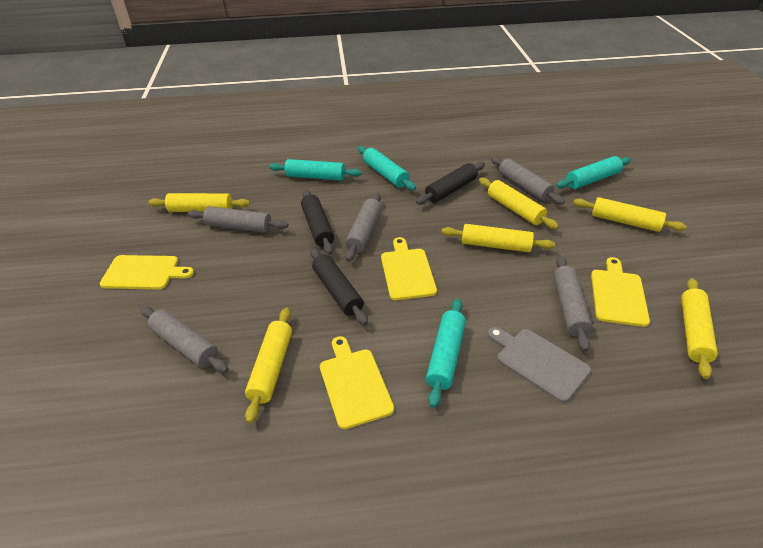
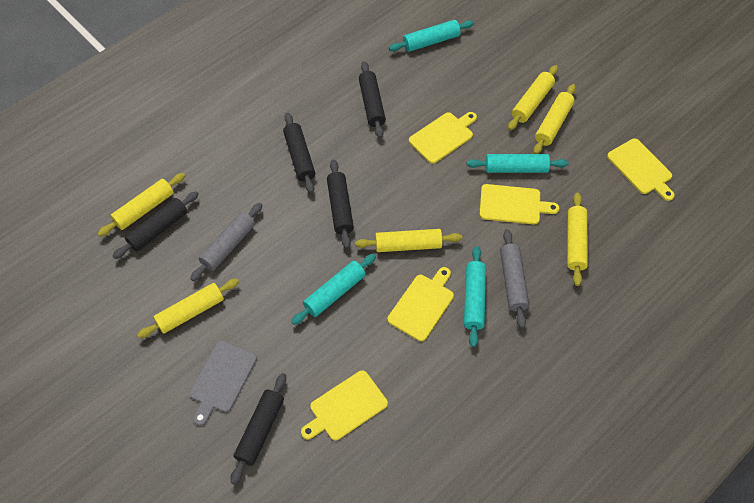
black rolling pin: 3 -> 5
grey rolling pin: 5 -> 2
yellow cutting board: 4 -> 5

